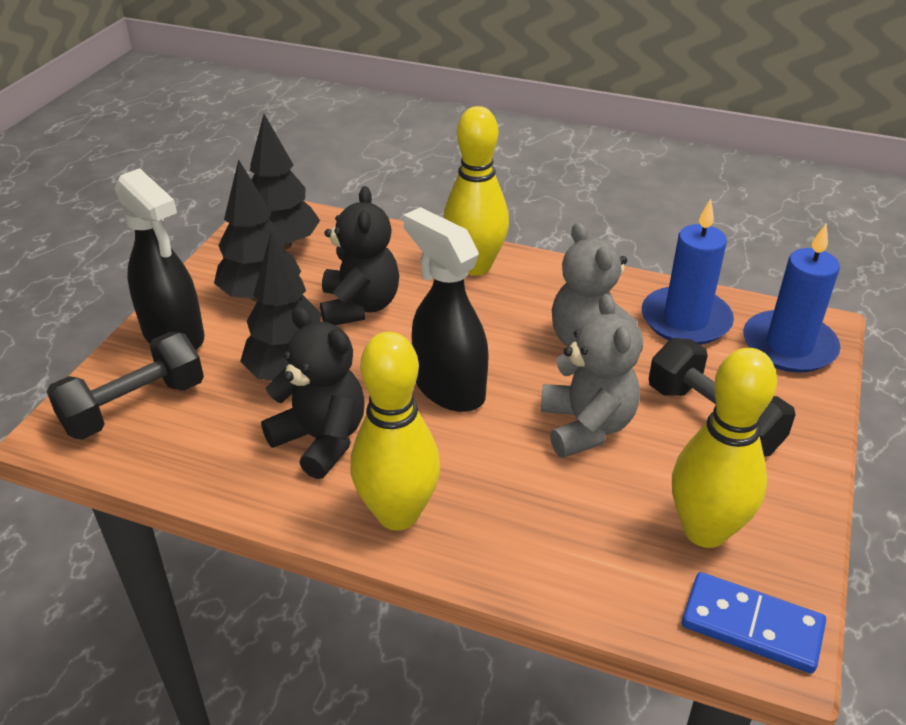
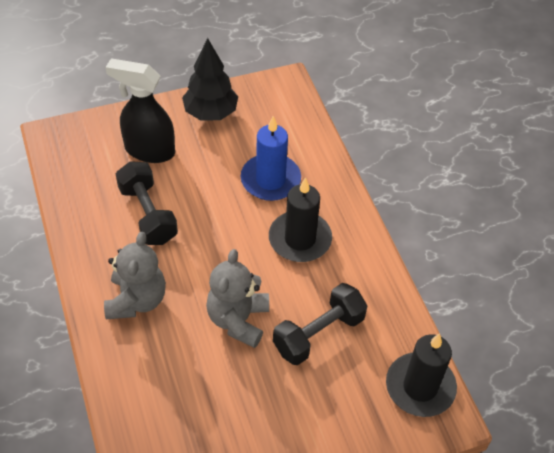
black candle: 0 -> 2
black spray bottle: 2 -> 1
black teddy bear: 2 -> 0
black tree: 3 -> 1
blue candle: 2 -> 1
blue domino: 1 -> 0
yellow bowling pin: 3 -> 0

